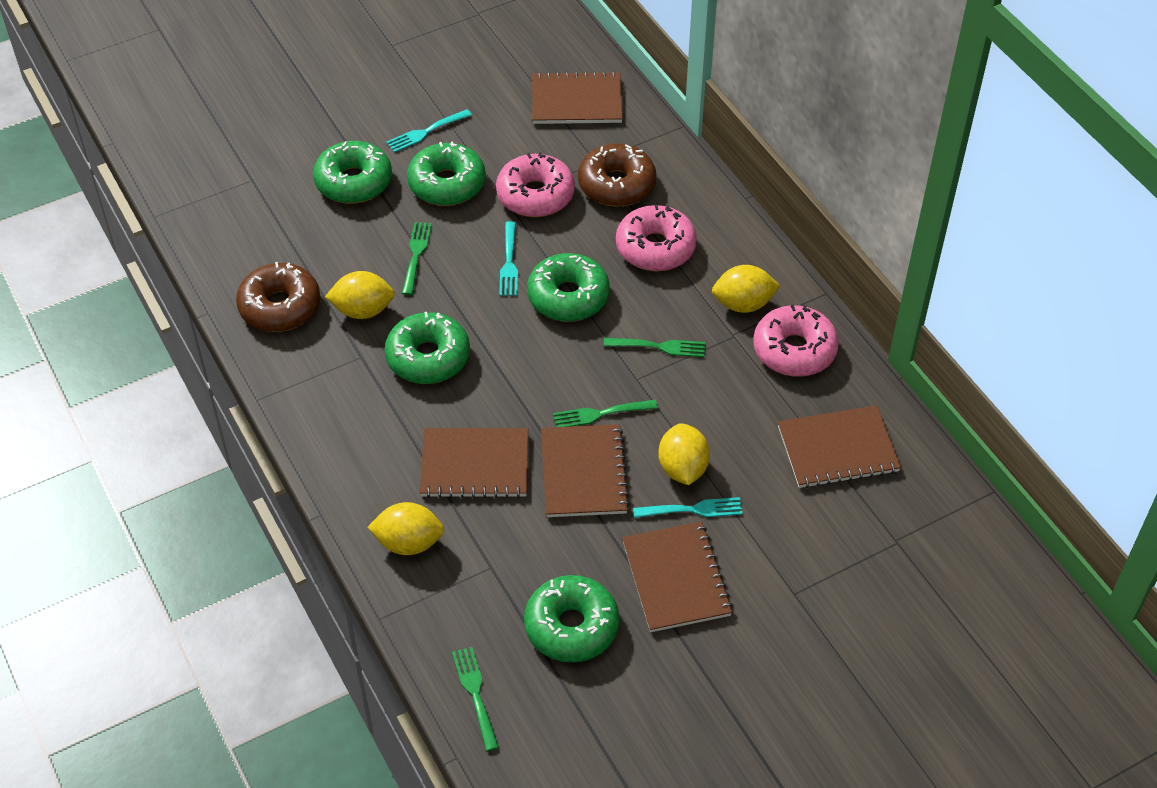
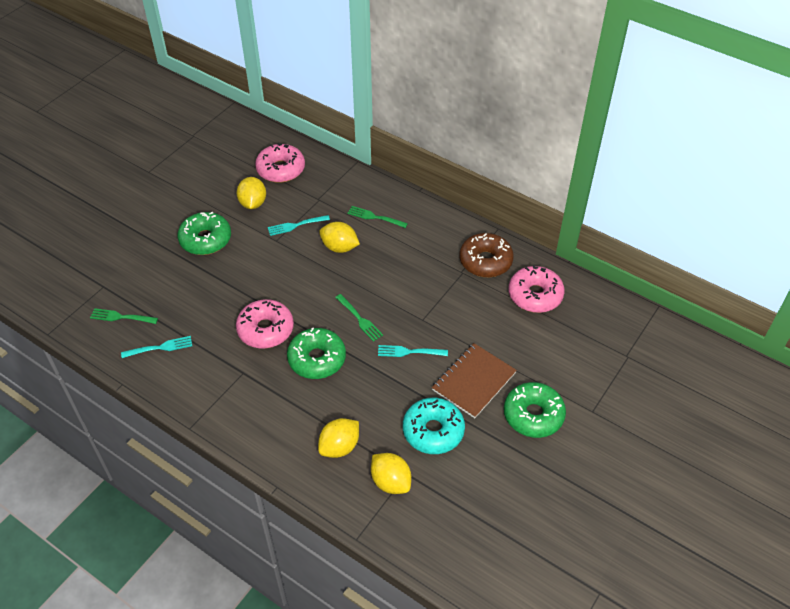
brown donut: 2 -> 1
brown notebook: 5 -> 1
green donut: 5 -> 3
green fork: 4 -> 3
turquoise donut: 0 -> 1

